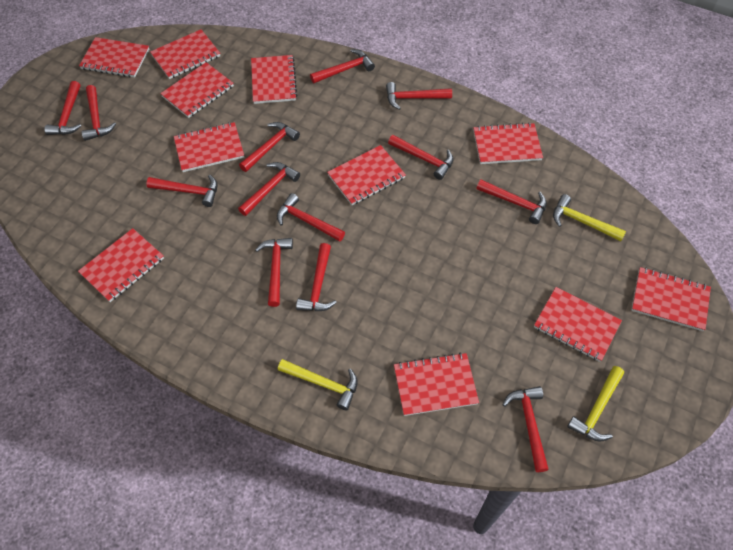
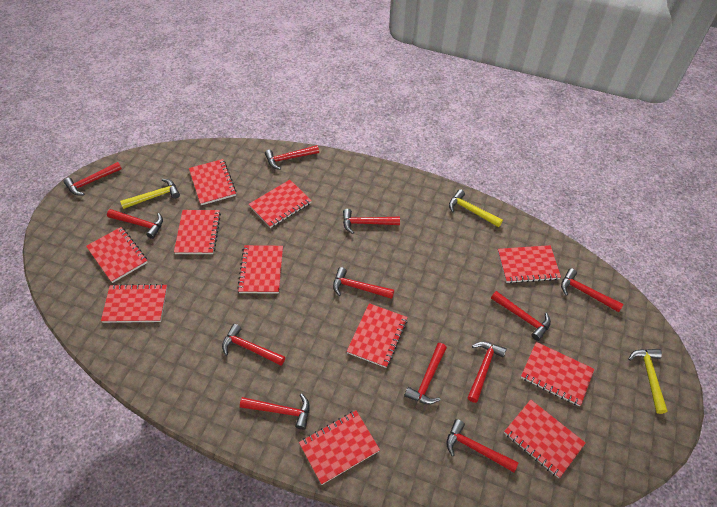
red hammer: 13 -> 12

